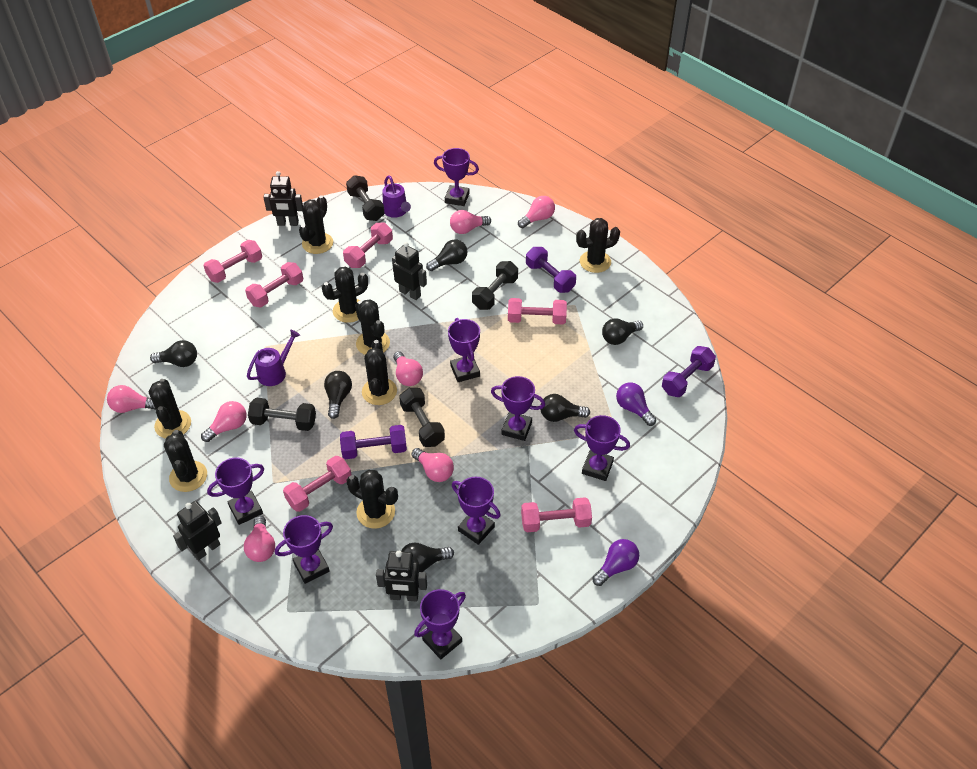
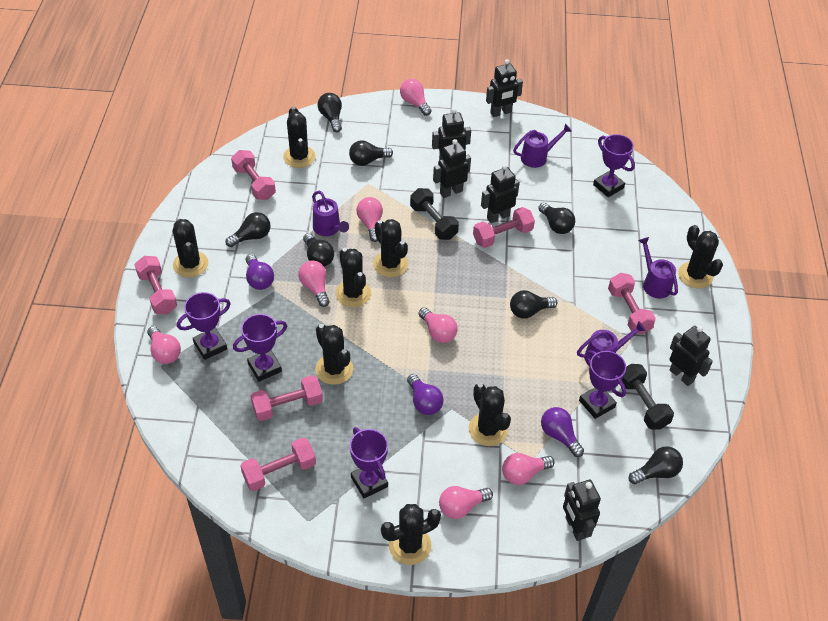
black dumbbell: 4 -> 2
black light bulb: 6 -> 7
black robot: 4 -> 6
purple dumbbell: 3 -> 0
purple light bulb: 2 -> 3
purple trophy: 8 -> 5
purple watering can: 2 -> 4

